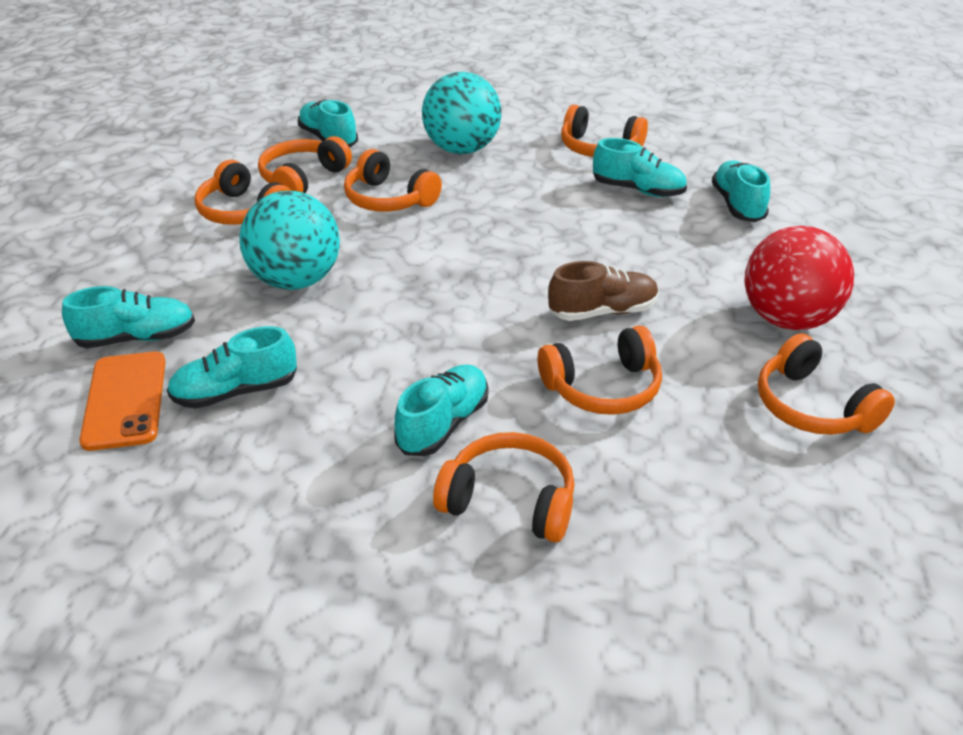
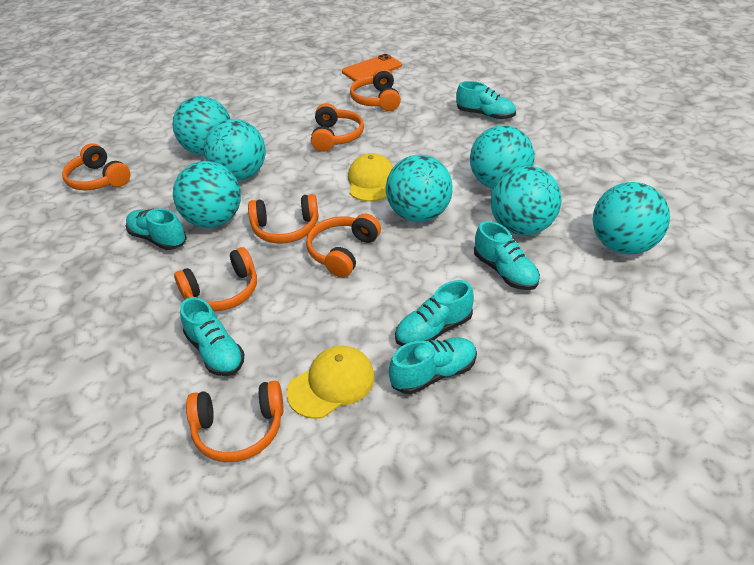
brown shoe: 1 -> 0
red ball: 1 -> 0
turquoise ball: 2 -> 7
yellow cap: 0 -> 2

